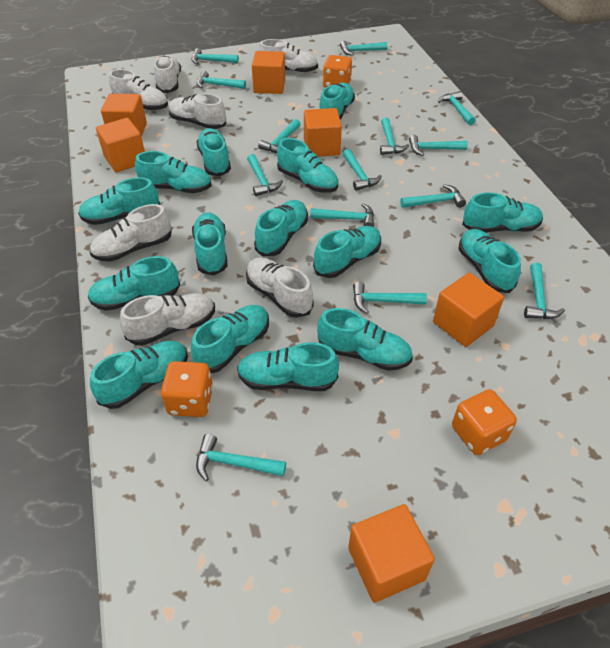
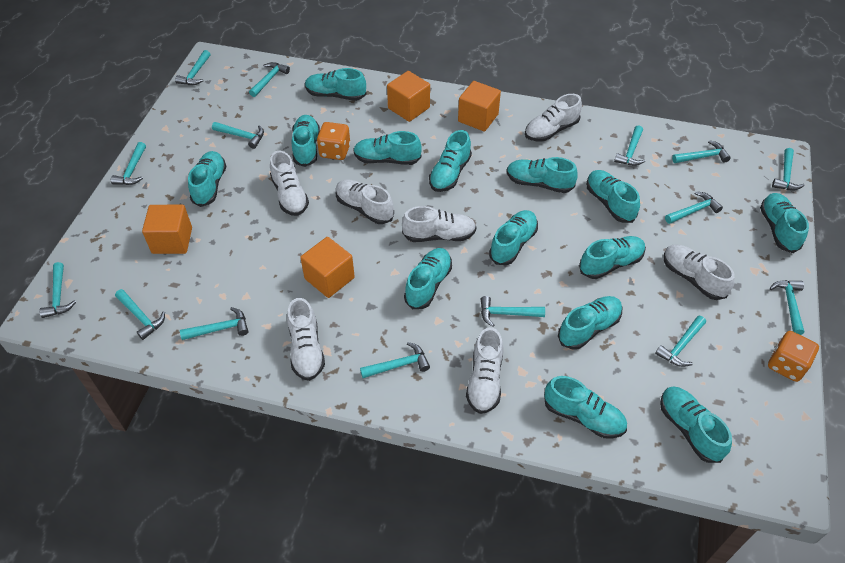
orange cube: 6 -> 4
orange dice: 3 -> 2
turquoise hammer: 14 -> 15
turquoise shoe: 15 -> 14

